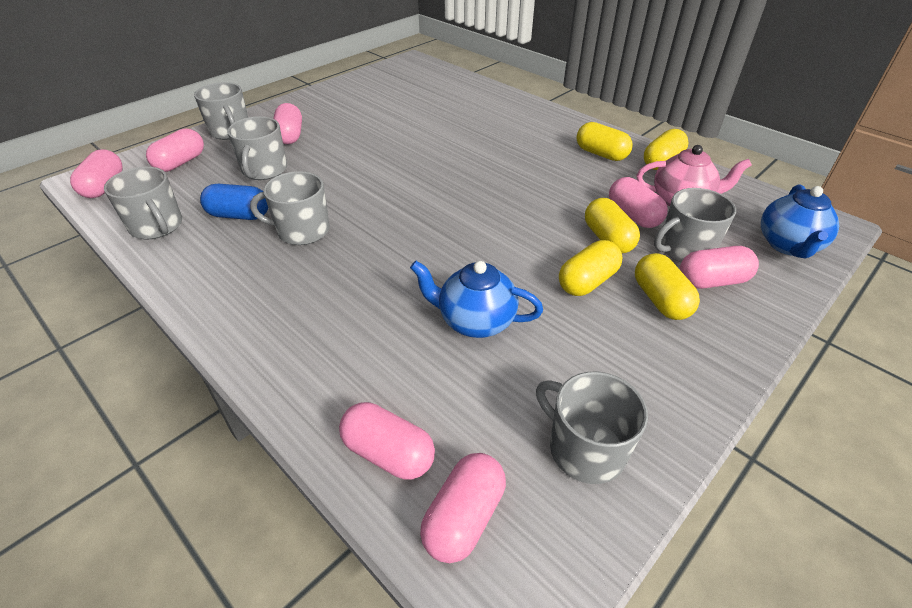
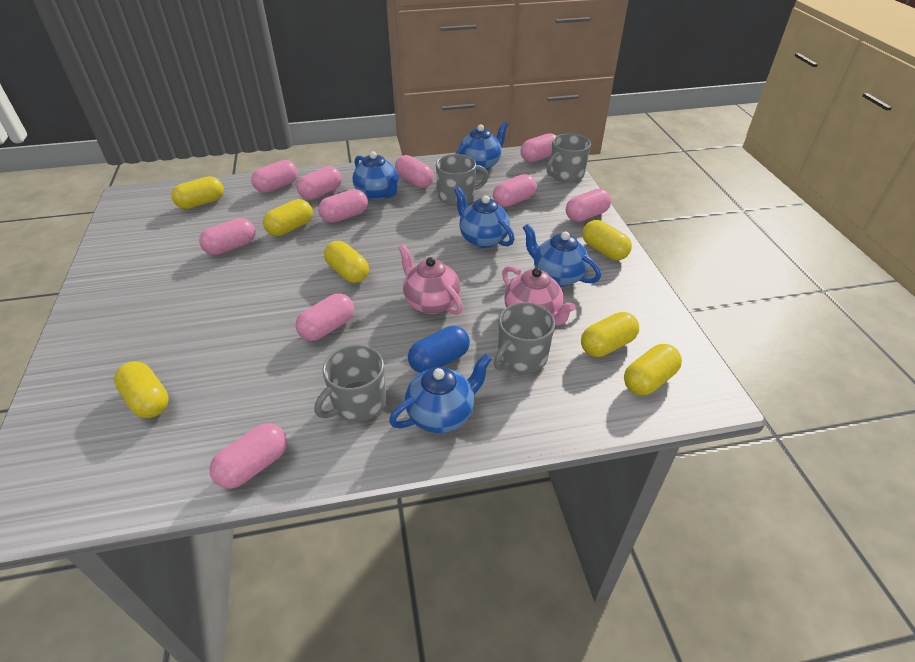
blue teapot: 2 -> 5
grey mug: 6 -> 4
pink capsule: 7 -> 10
pink teapot: 1 -> 2
yellow capsule: 5 -> 7

